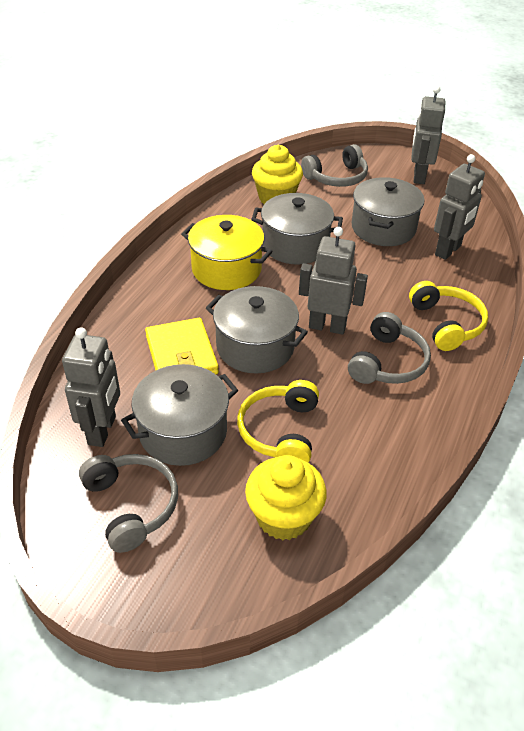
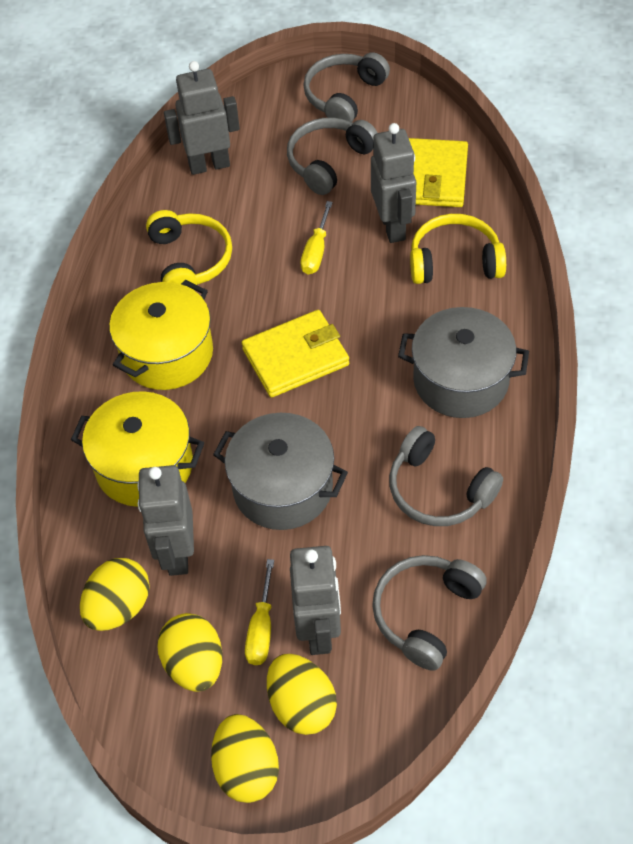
grey headphones: 3 -> 4
grey pot: 4 -> 2
yellow cupcake: 2 -> 0
yellow egg: 0 -> 4
yellow pot: 1 -> 2
yellow screwdriver: 0 -> 2
yellow wallet: 1 -> 2

